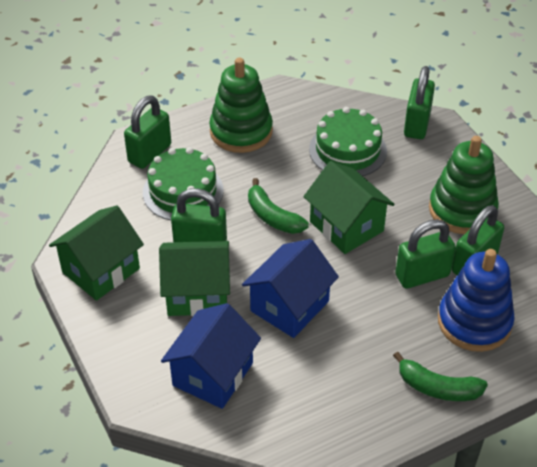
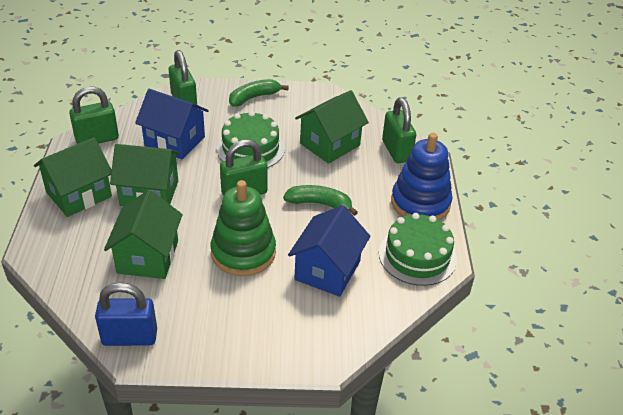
blue padlock: 0 -> 1
green house: 3 -> 4
green padlock: 5 -> 4
green stacking toy: 2 -> 1

